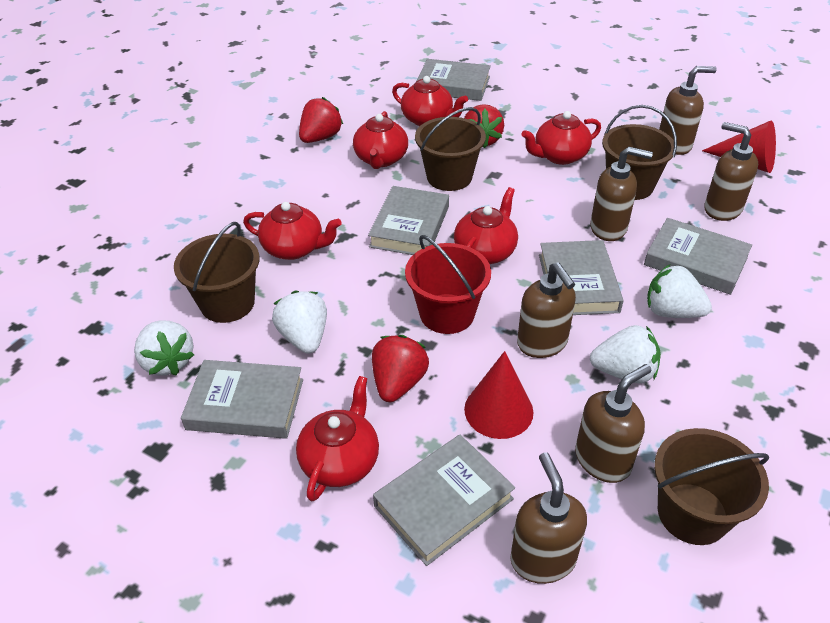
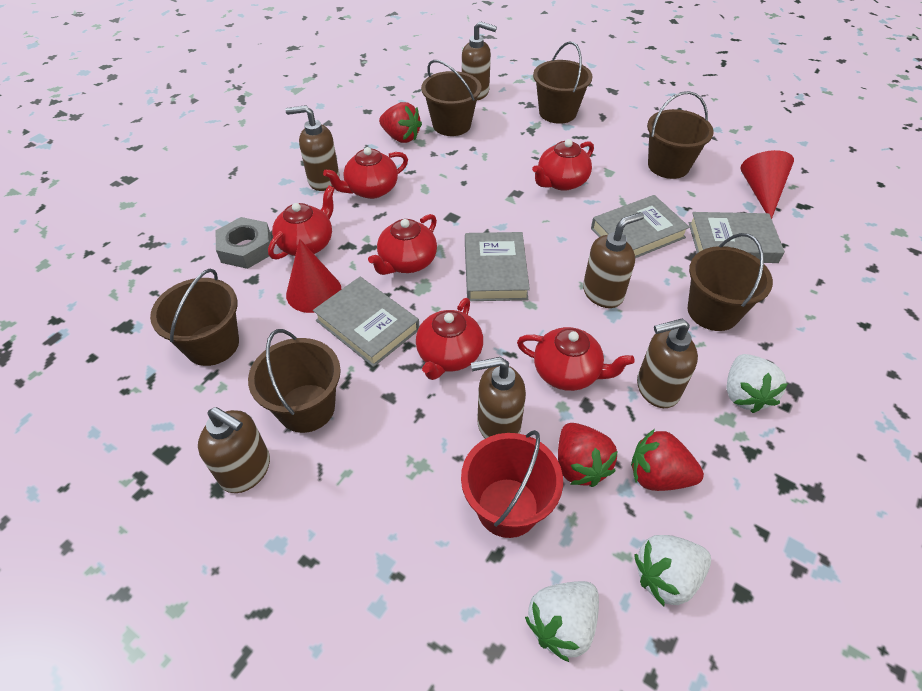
brown bucket: 4 -> 6
grey book: 6 -> 4
grey nut: 0 -> 1
white strawberry: 4 -> 3

